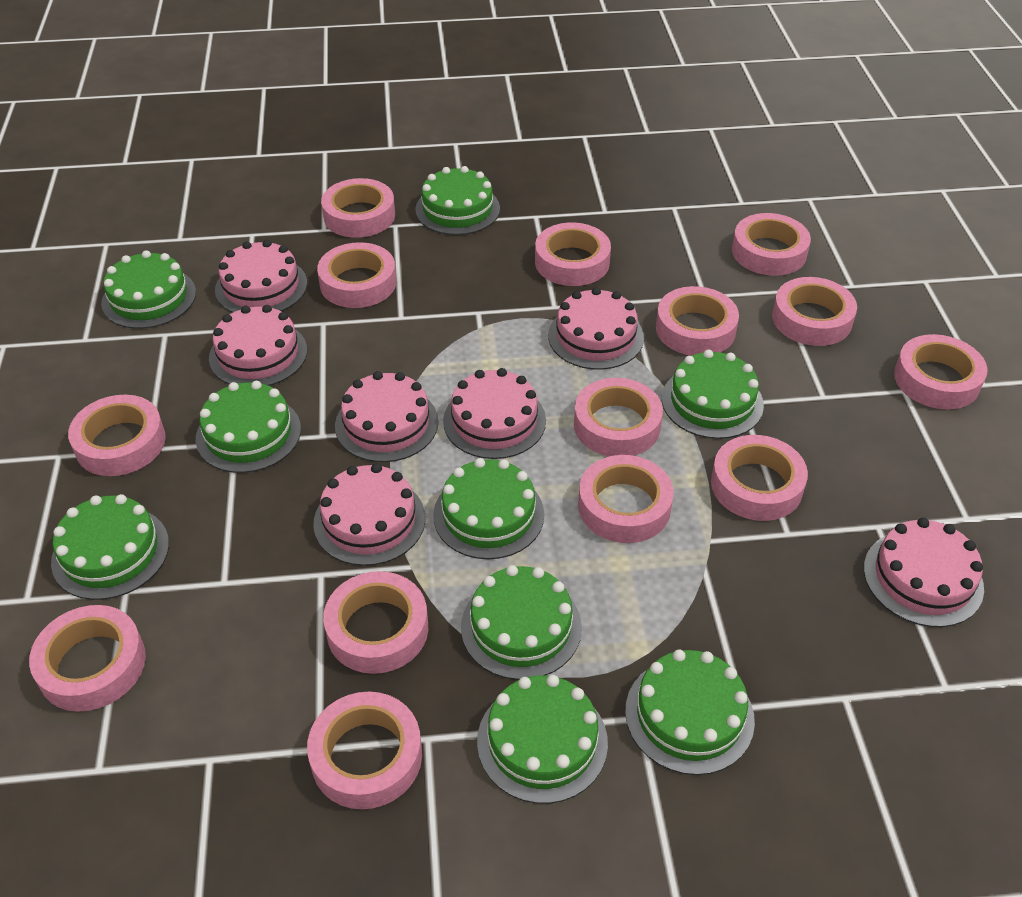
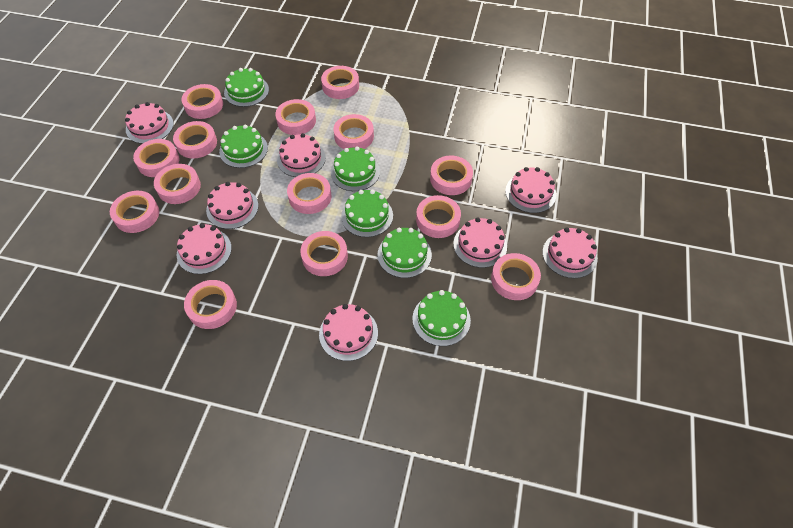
green cake: 9 -> 6
pink cake: 7 -> 8

